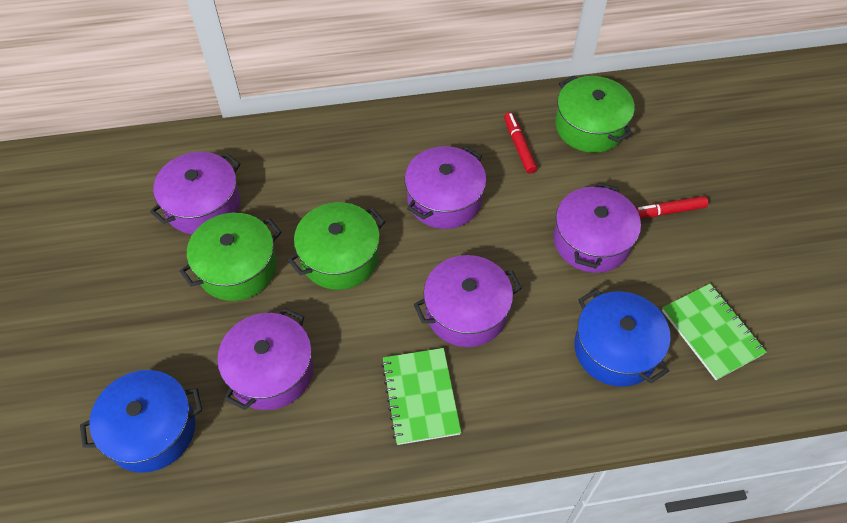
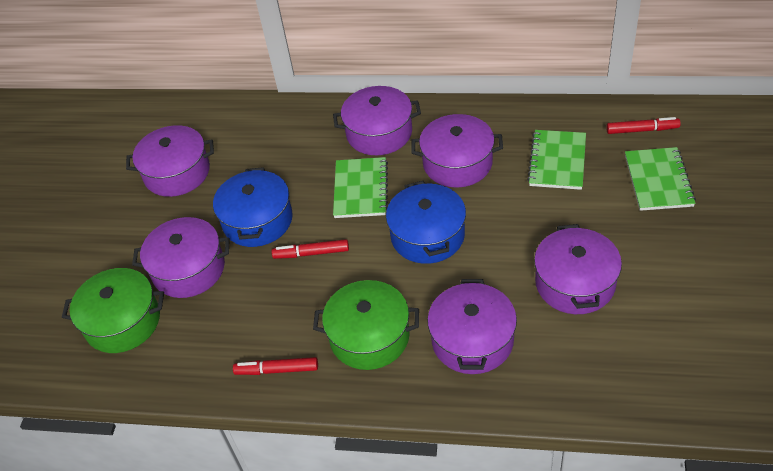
green notebook: 2 -> 3
green pot: 3 -> 2
purple pot: 5 -> 6
red marker: 2 -> 3

